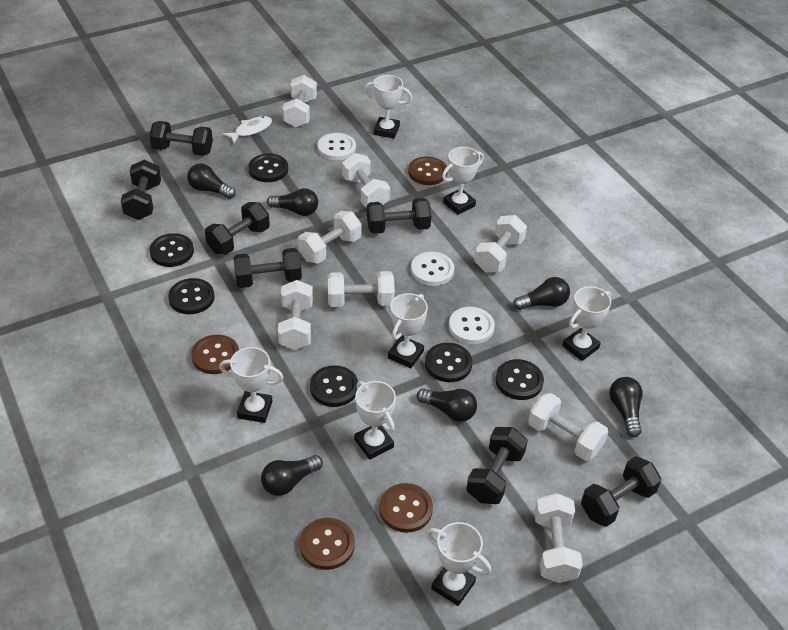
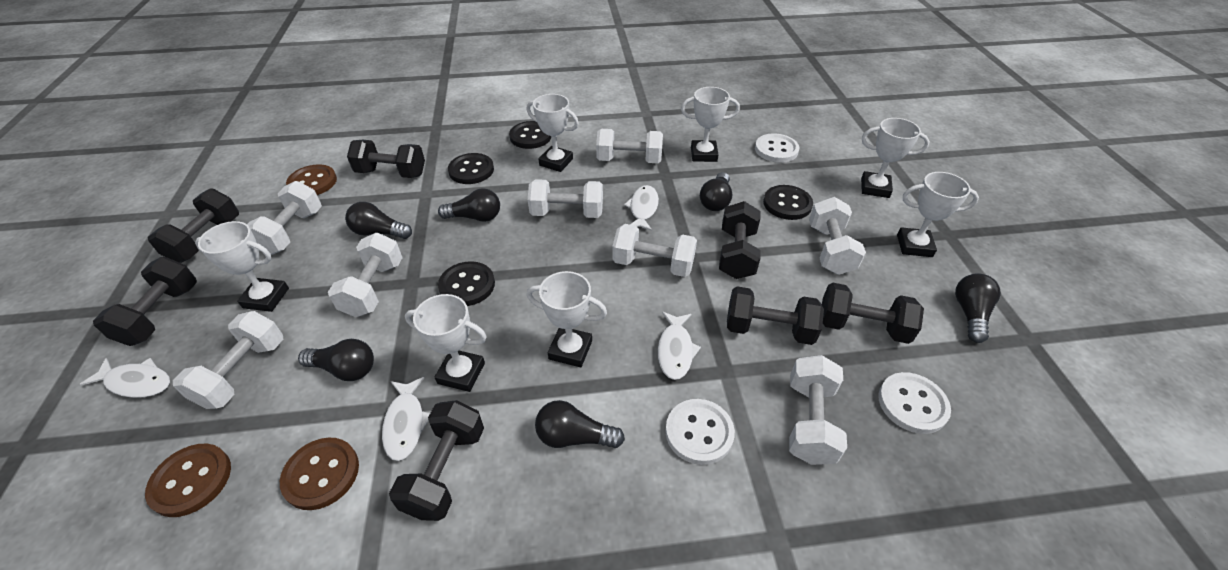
black button: 6 -> 4
brown button: 4 -> 3
white fish: 1 -> 4

